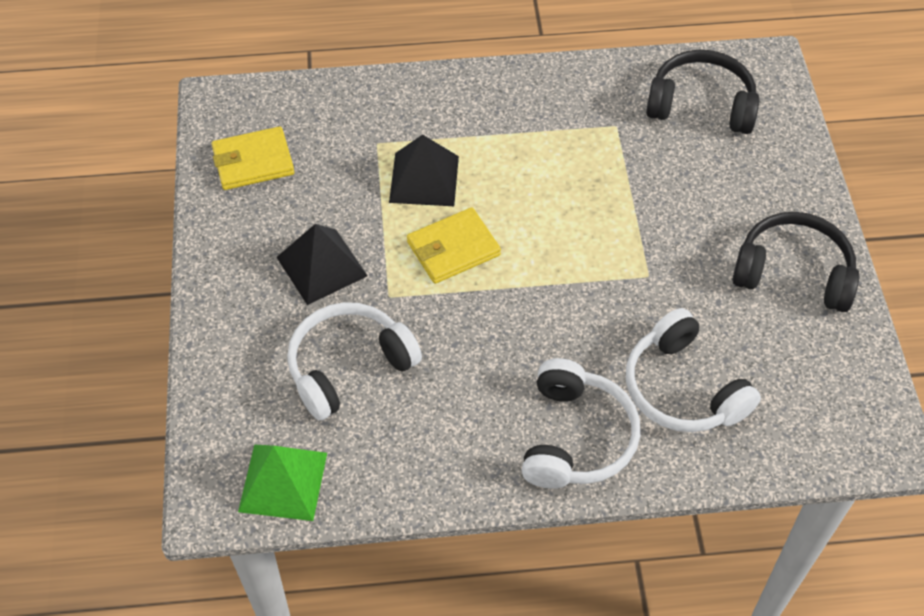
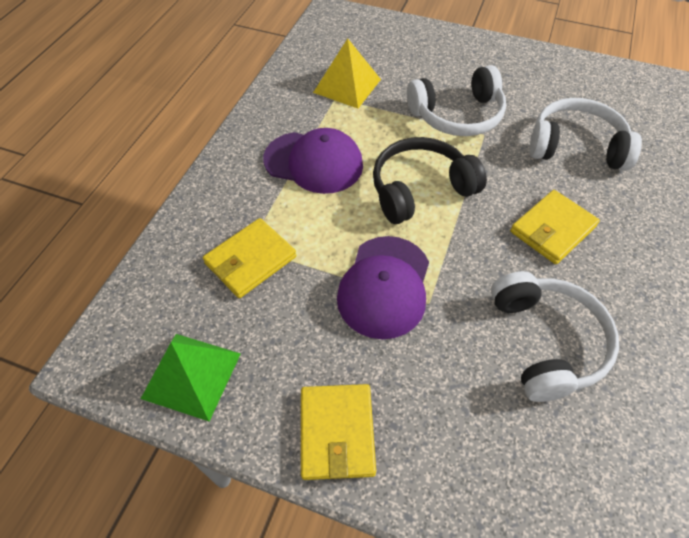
black headphones: 2 -> 1
black pyramid: 2 -> 0
purple cap: 0 -> 2
yellow pyramid: 0 -> 1
yellow wallet: 2 -> 3

